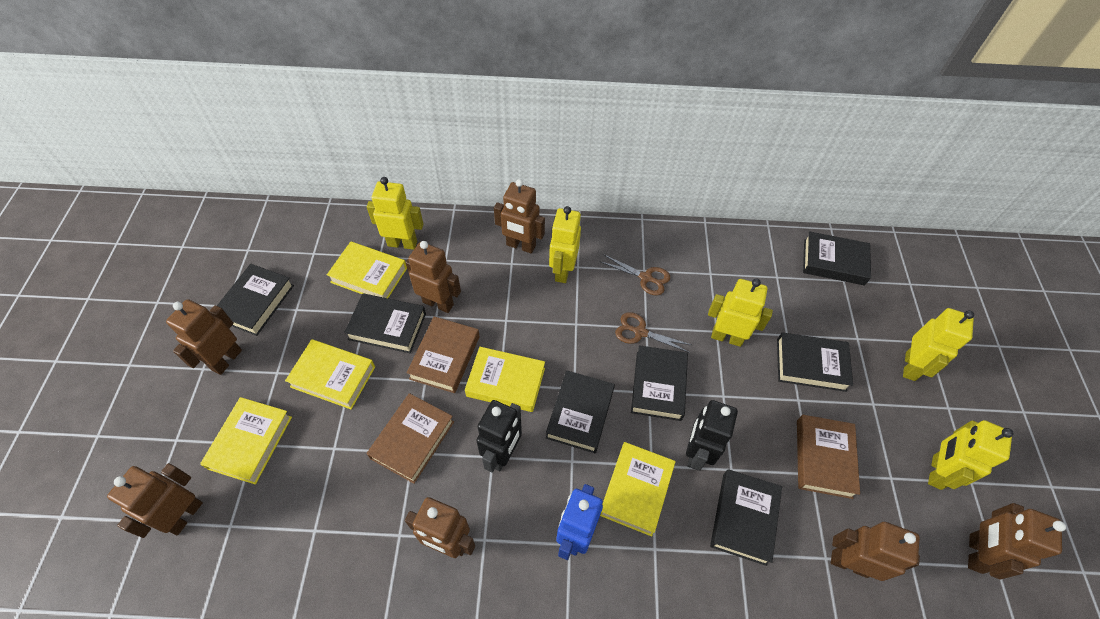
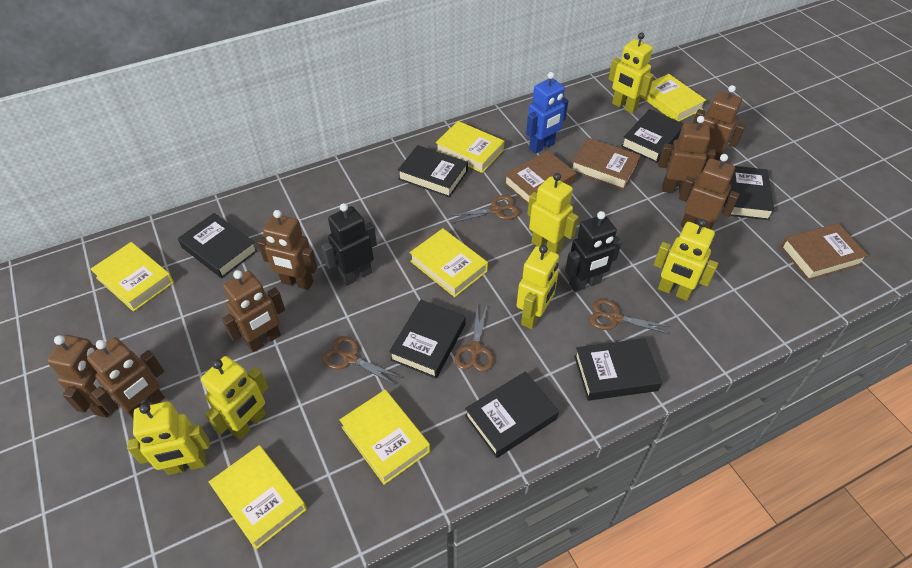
brown scissors: 2 -> 4
yellow book: 5 -> 6
yellow robot: 5 -> 6

